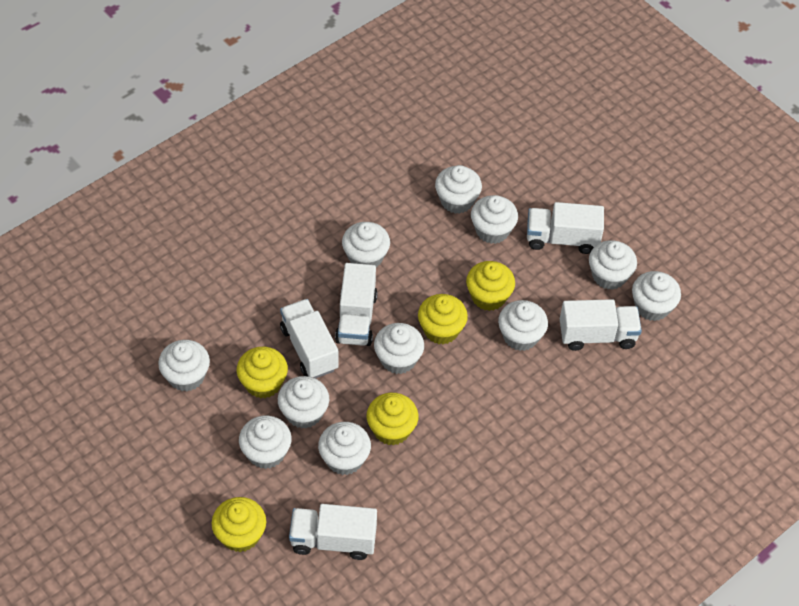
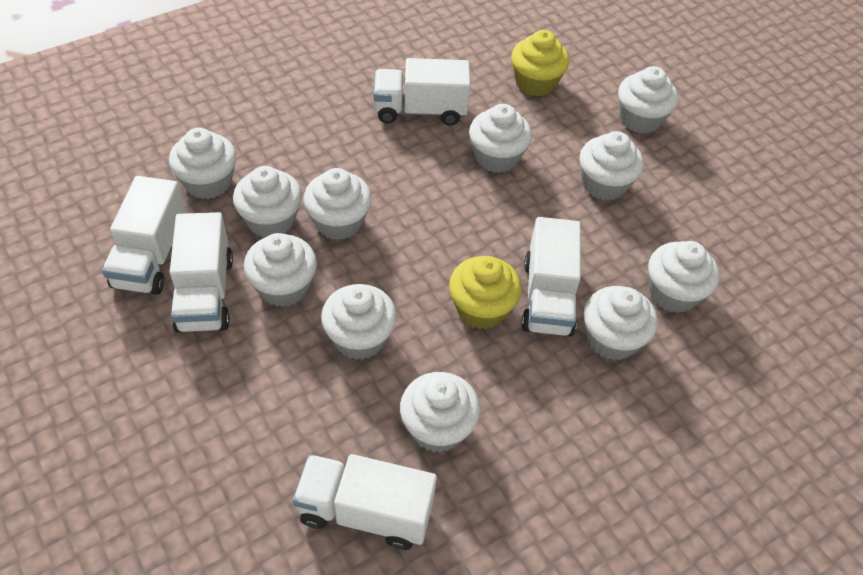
yellow cupcake: 5 -> 2

